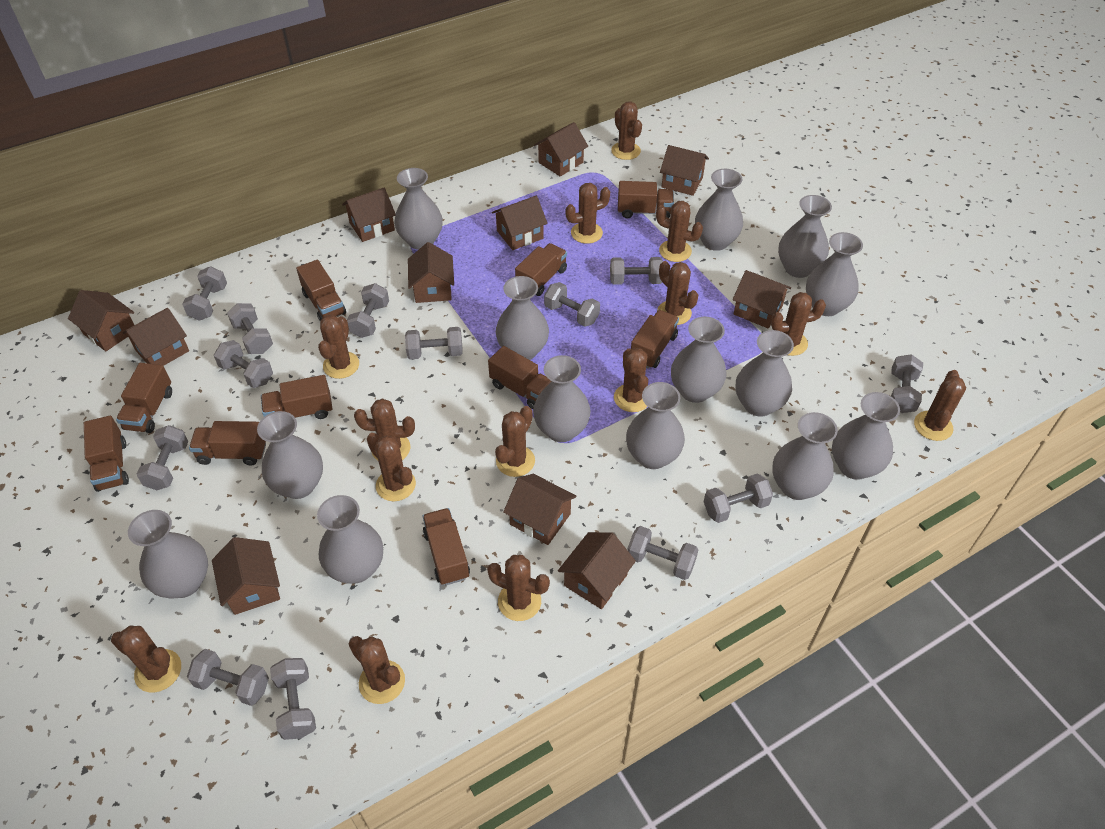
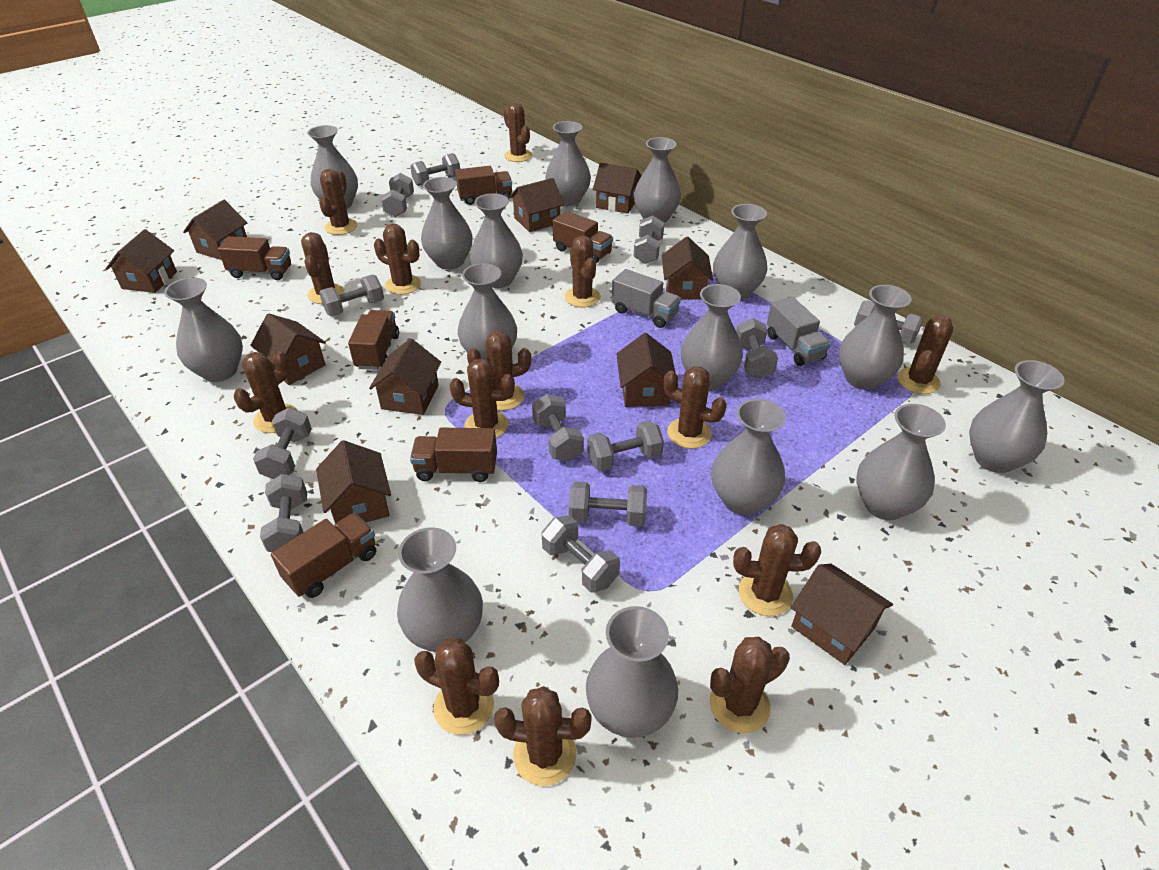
brown house: 11 -> 10
brown truck: 10 -> 6
grey dumbbell: 13 -> 12
grey truck: 0 -> 2
grey vase: 14 -> 15

